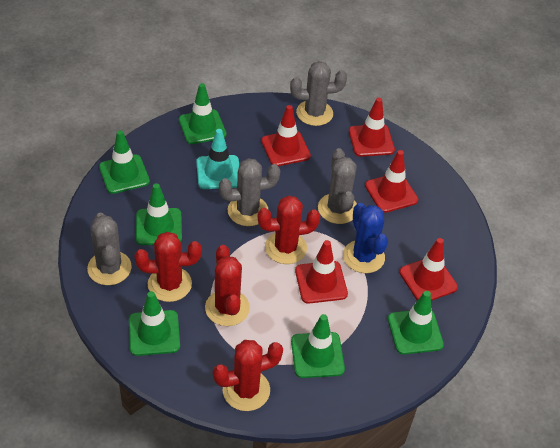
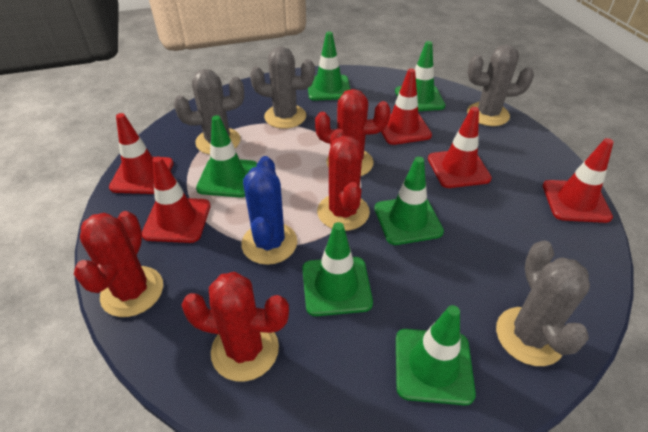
turquoise traffic cone: 1 -> 0

